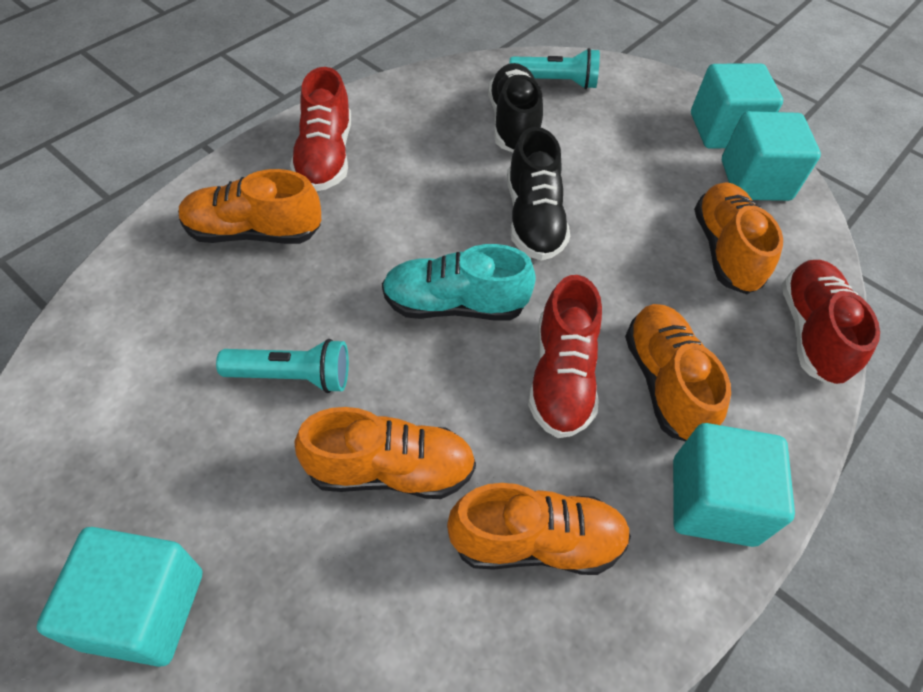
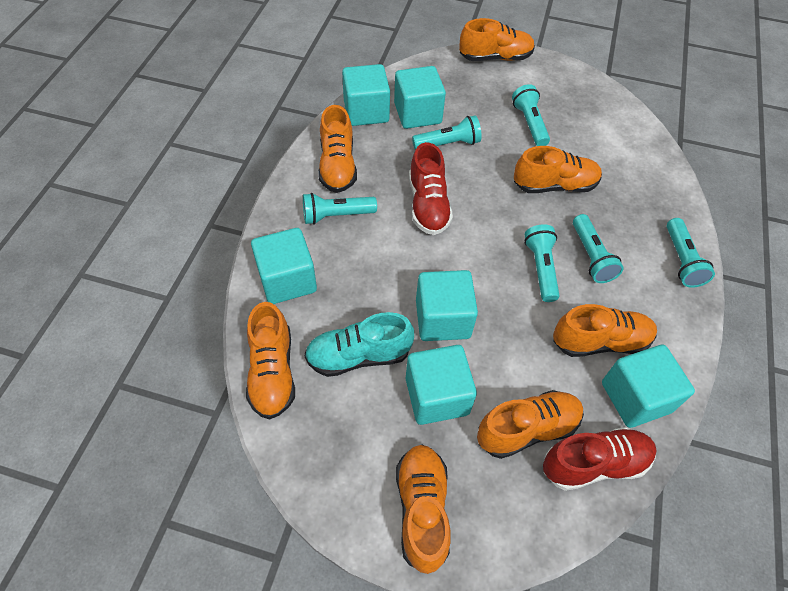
black shoe: 2 -> 0
orange shoe: 5 -> 7
red shoe: 3 -> 2
turquoise cube: 4 -> 6
turquoise flashlight: 2 -> 6

